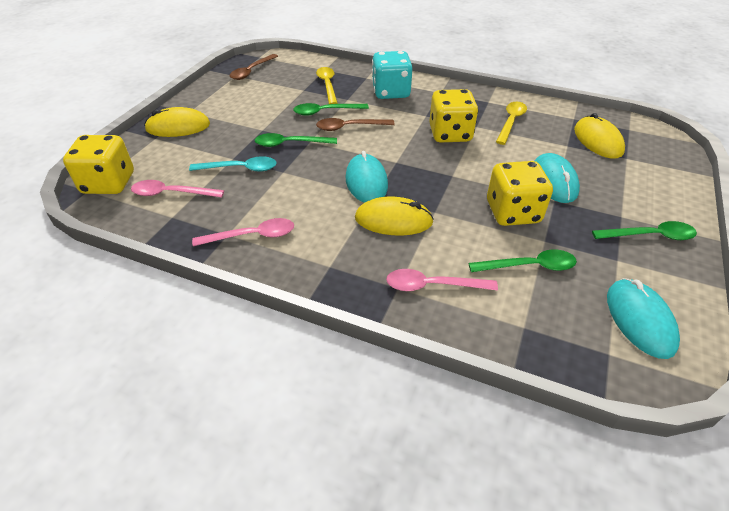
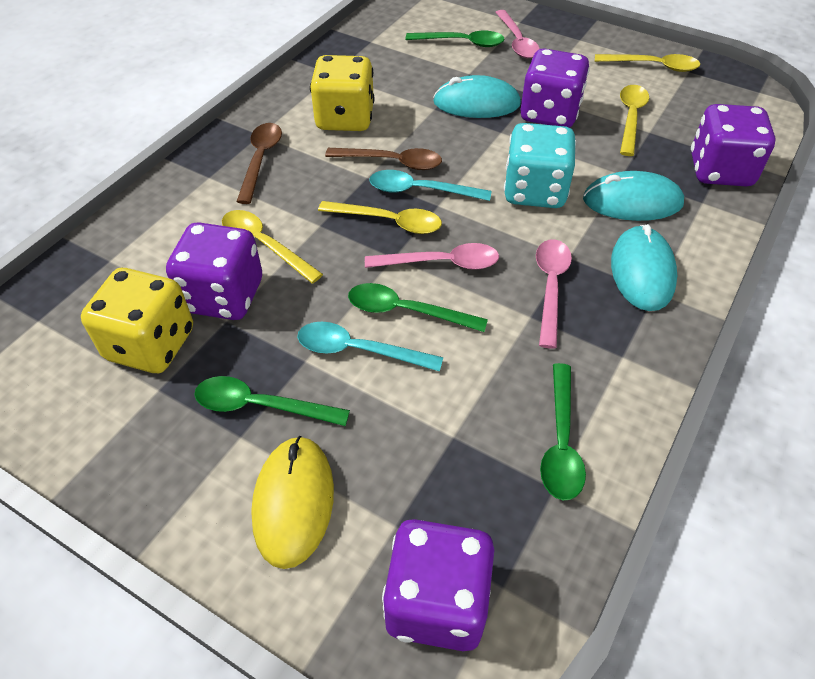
purple dice: 0 -> 4
turquoise spoon: 1 -> 2
yellow dice: 3 -> 2
yellow mouse: 3 -> 1
yellow spoon: 2 -> 4

